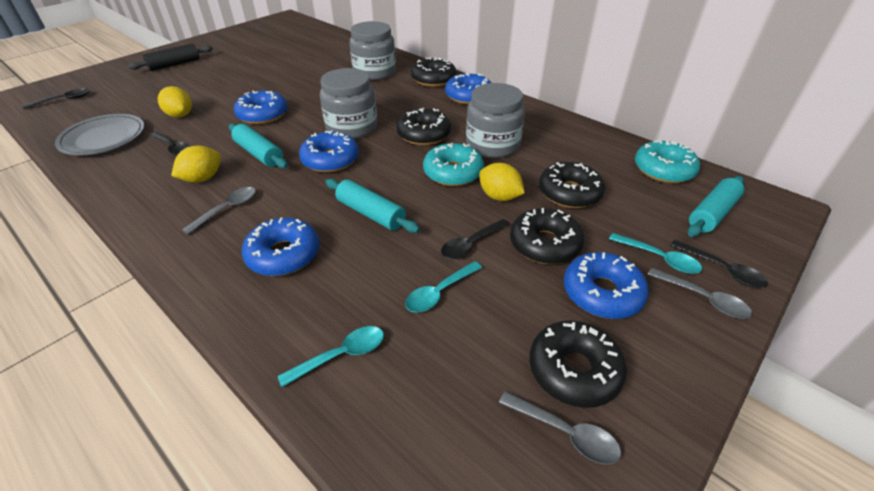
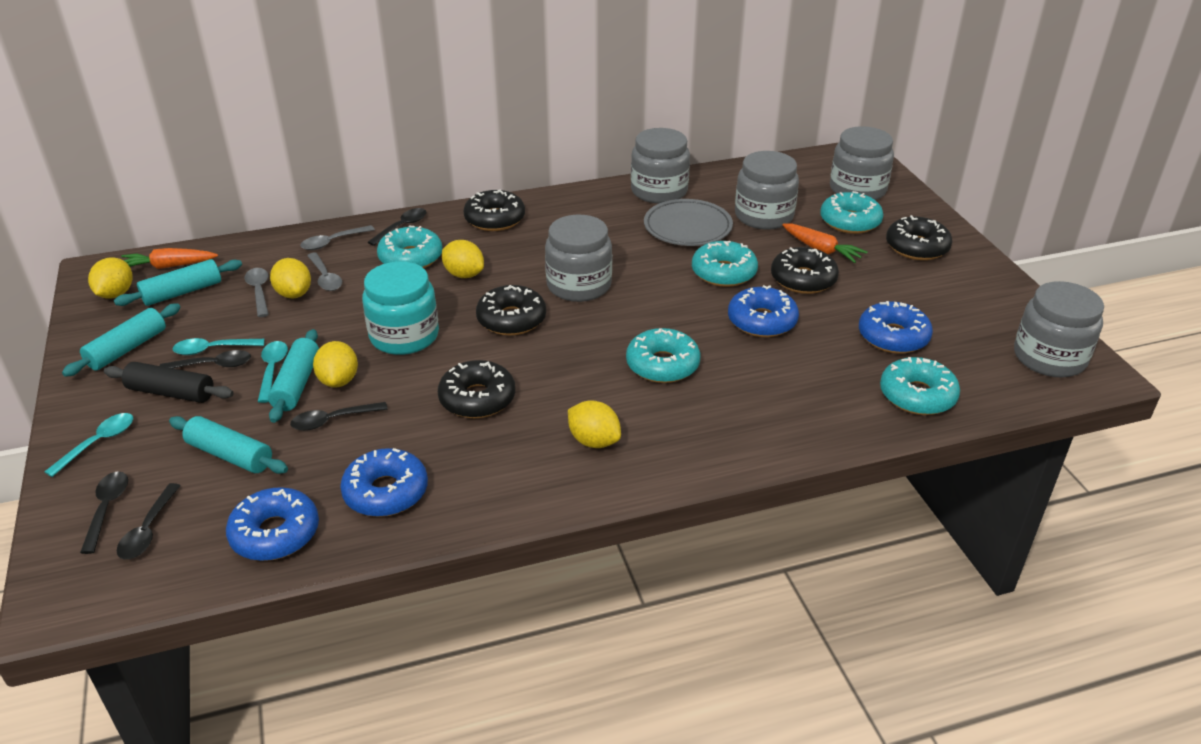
black spoon: 4 -> 5
blue donut: 5 -> 4
grey jar: 3 -> 5
orange carrot: 0 -> 2
turquoise donut: 2 -> 5
turquoise jar: 0 -> 1
turquoise rolling pin: 3 -> 4
yellow lemon: 3 -> 5

